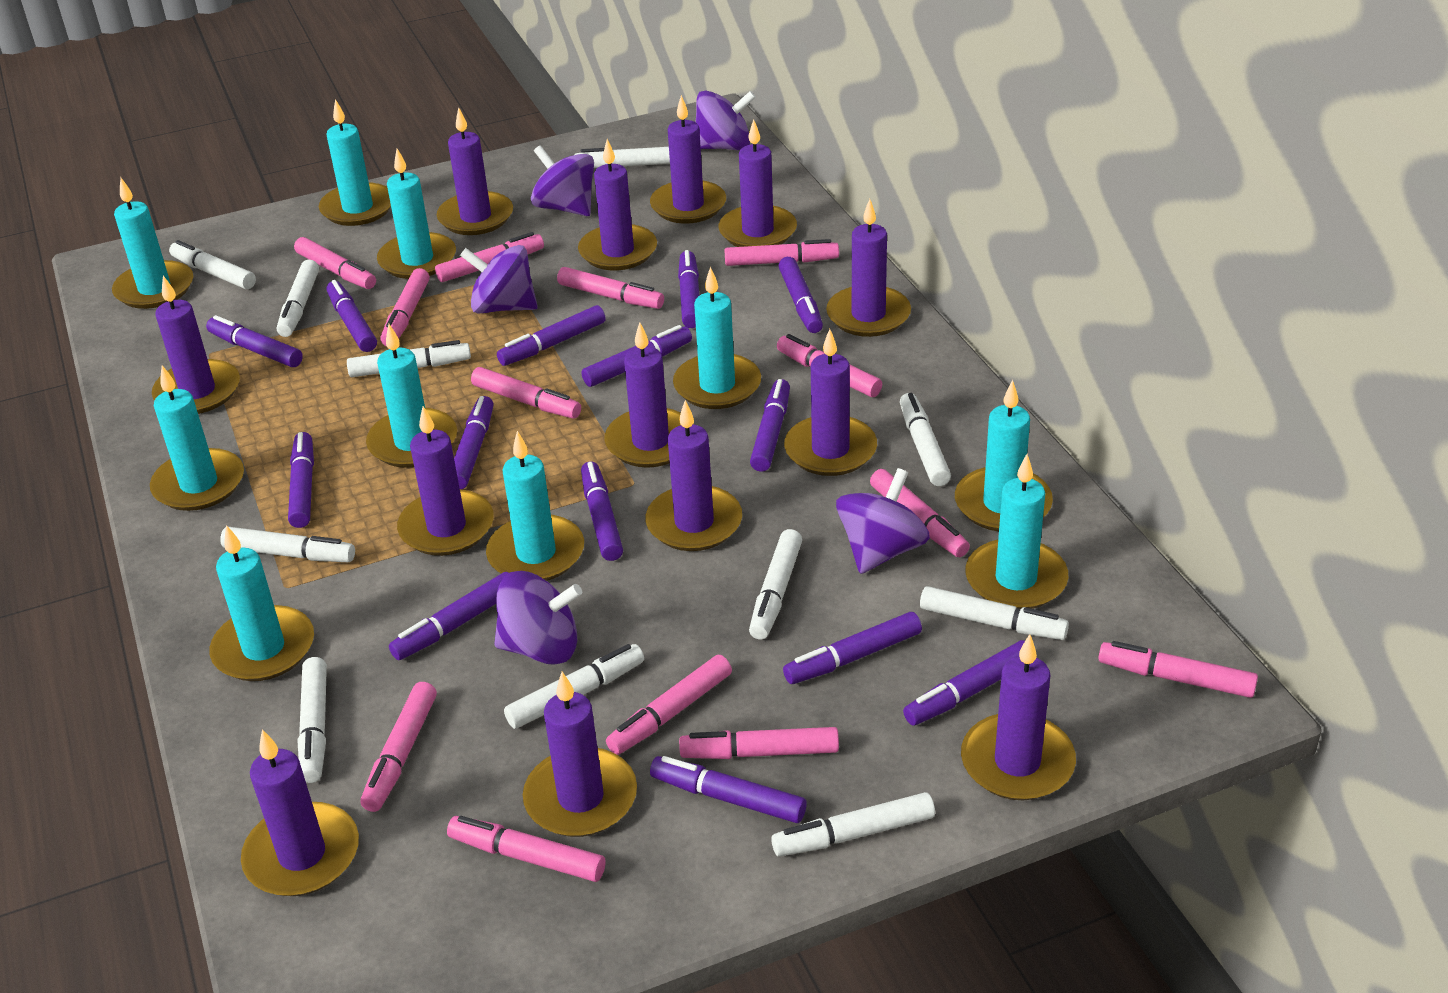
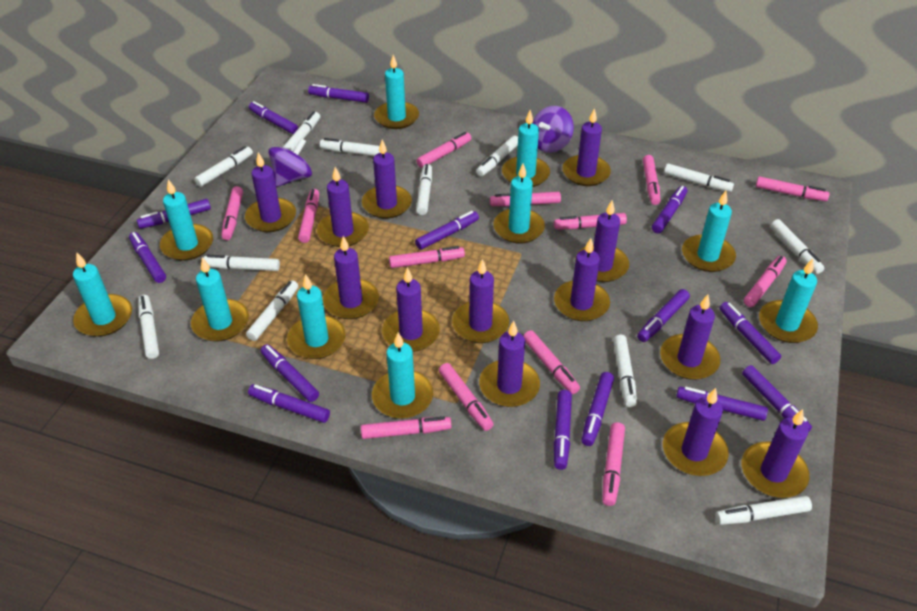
purple spinning top: 5 -> 2
white marker: 11 -> 12

